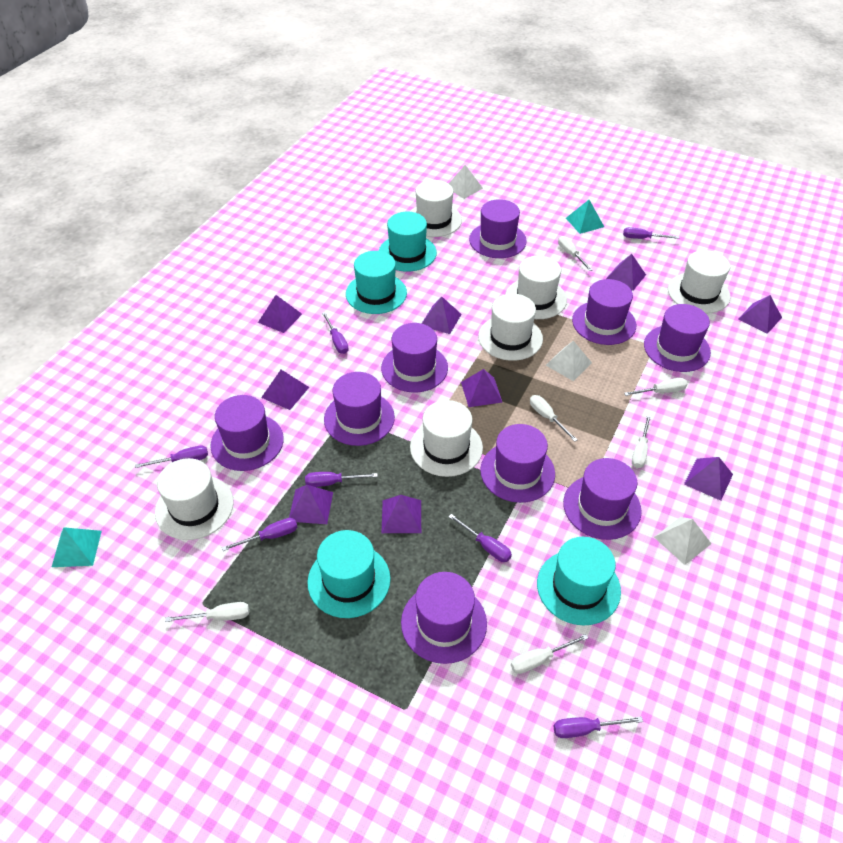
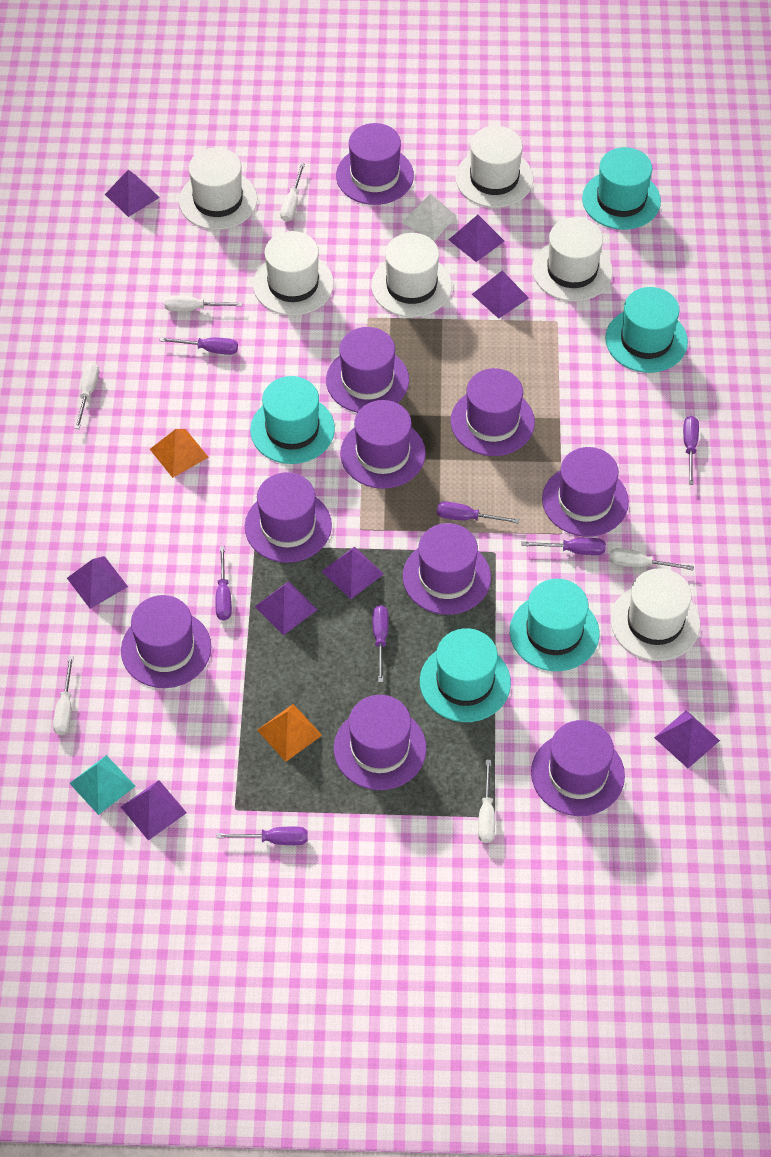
orange pyramid: 0 -> 2
purple hat: 9 -> 10
purple pyramid: 9 -> 8
turquoise hat: 4 -> 5
turquoise pyramid: 2 -> 1
white pyramid: 3 -> 1

